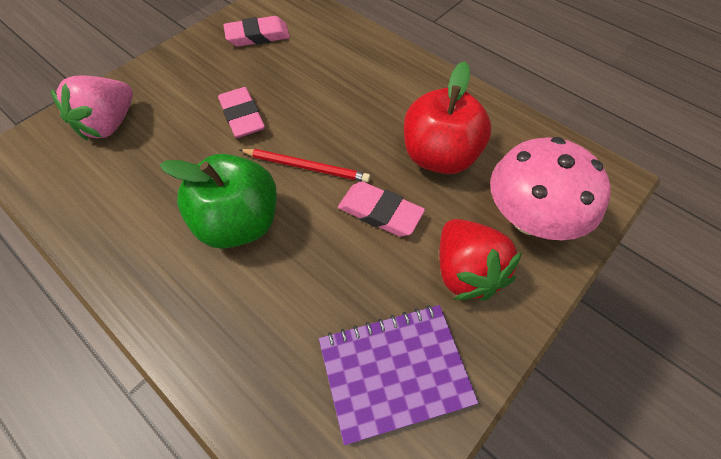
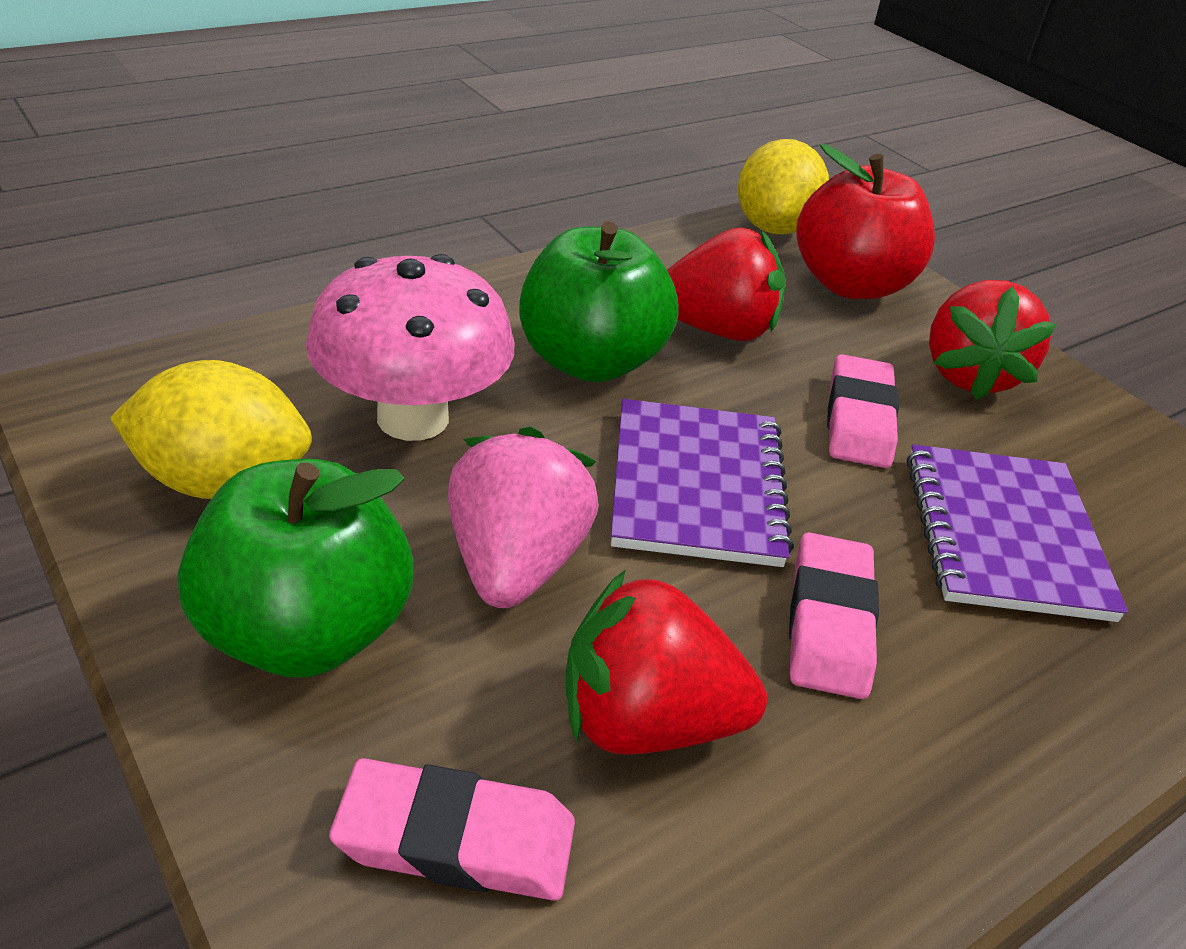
green apple: 1 -> 2
purple notebook: 1 -> 2
red pencil: 1 -> 0
red strawberry: 1 -> 3
yellow lemon: 0 -> 2

